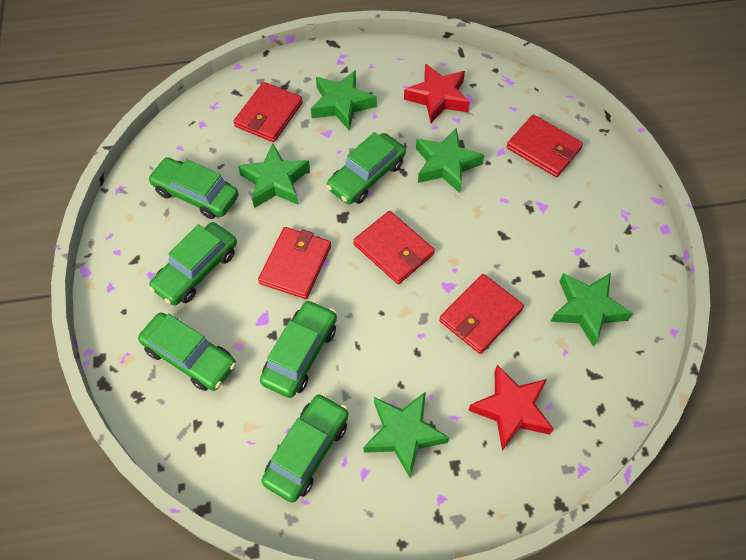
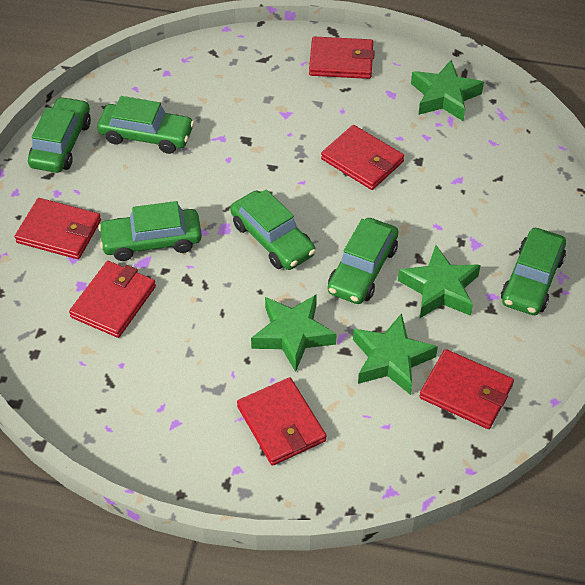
green star: 5 -> 4
red star: 2 -> 0
red wallet: 5 -> 6

